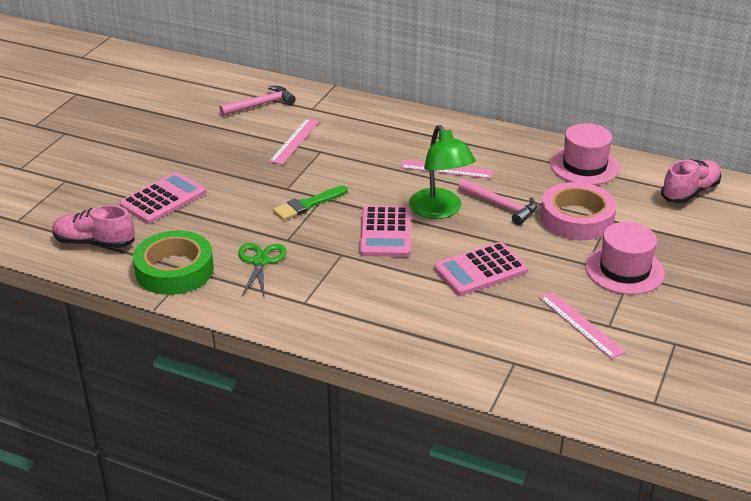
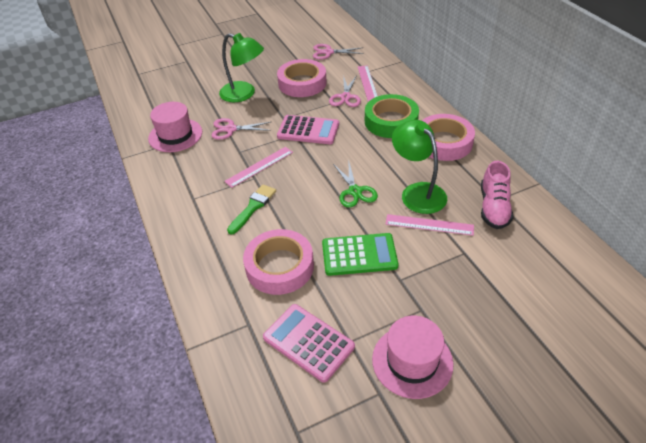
green calculator: 0 -> 1
green lamp: 1 -> 2
pink calculator: 3 -> 2
pink hammer: 2 -> 0
pink scissors: 0 -> 3
pink shoe: 2 -> 1
pink tape: 1 -> 3

